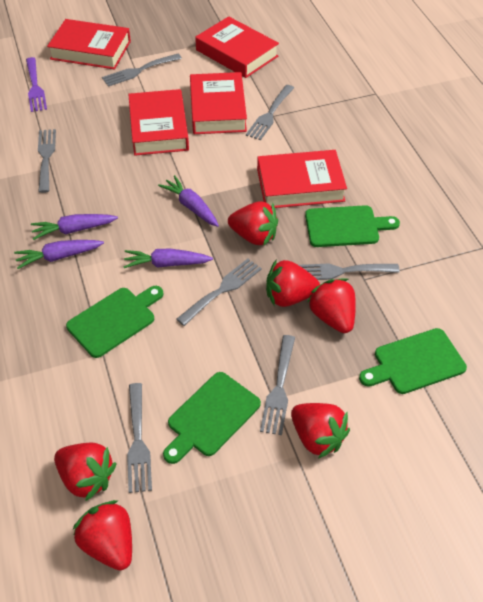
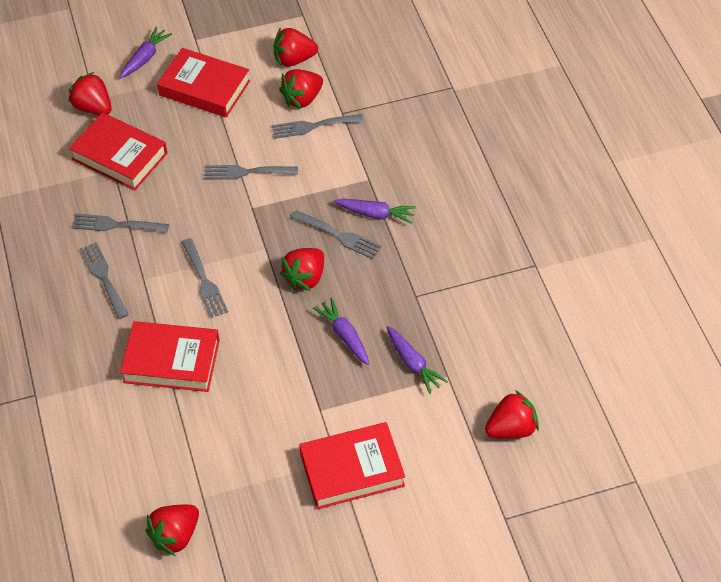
green cutting board: 4 -> 0
grey fork: 7 -> 6
purple fork: 1 -> 0
red book: 5 -> 4

